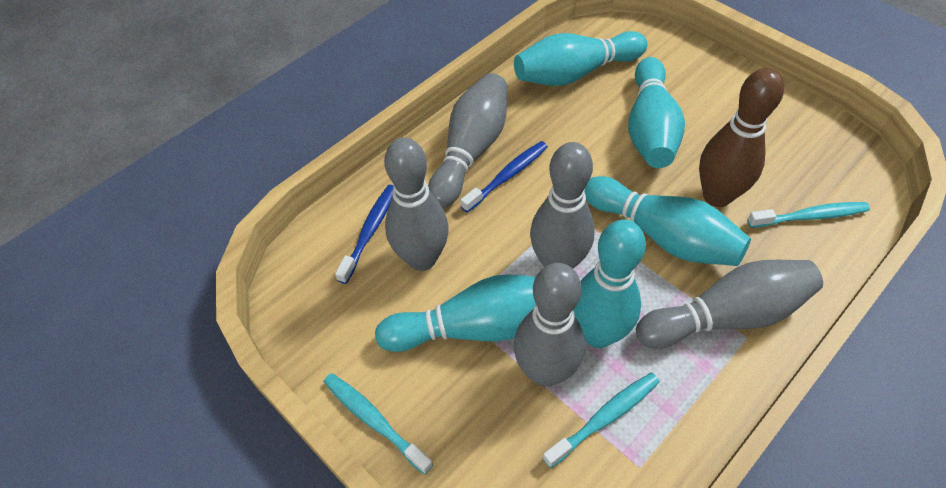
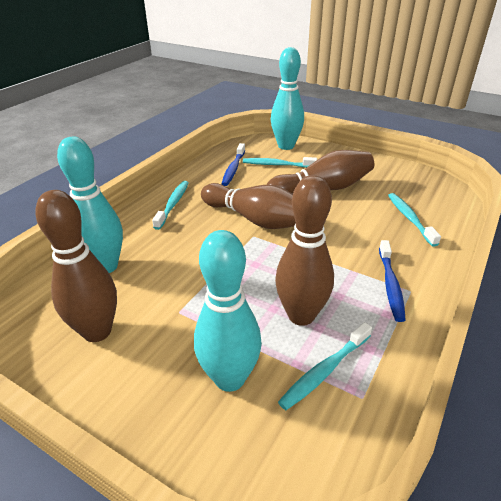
brown bowling pin: 1 -> 4
grey bowling pin: 5 -> 0
turquoise bowling pin: 5 -> 3
turquoise toothbrush: 3 -> 4

